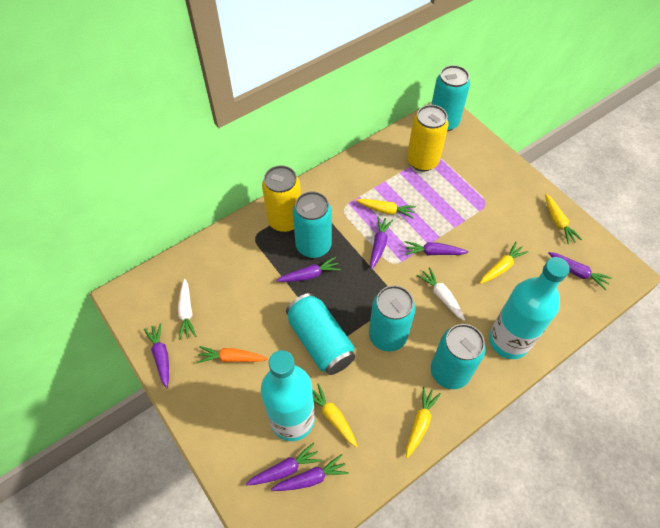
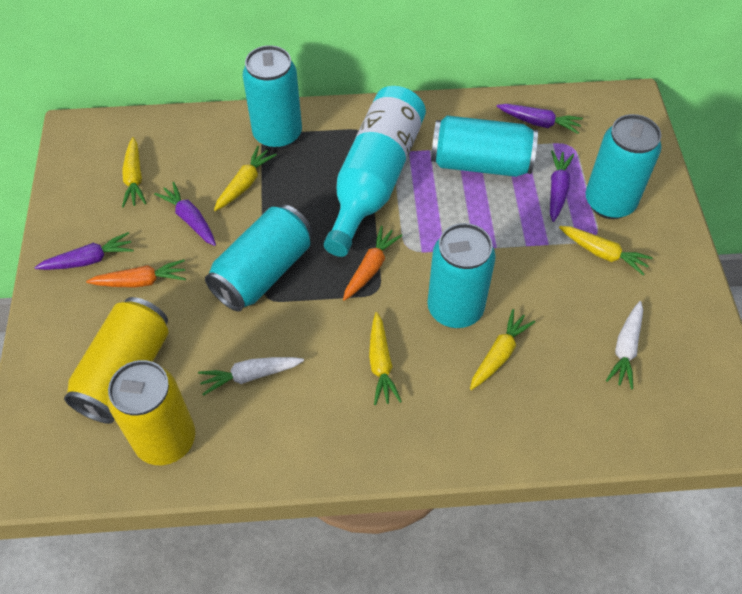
orange carrot: 1 -> 2
purple carrot: 7 -> 4
turquoise bottle: 2 -> 1

